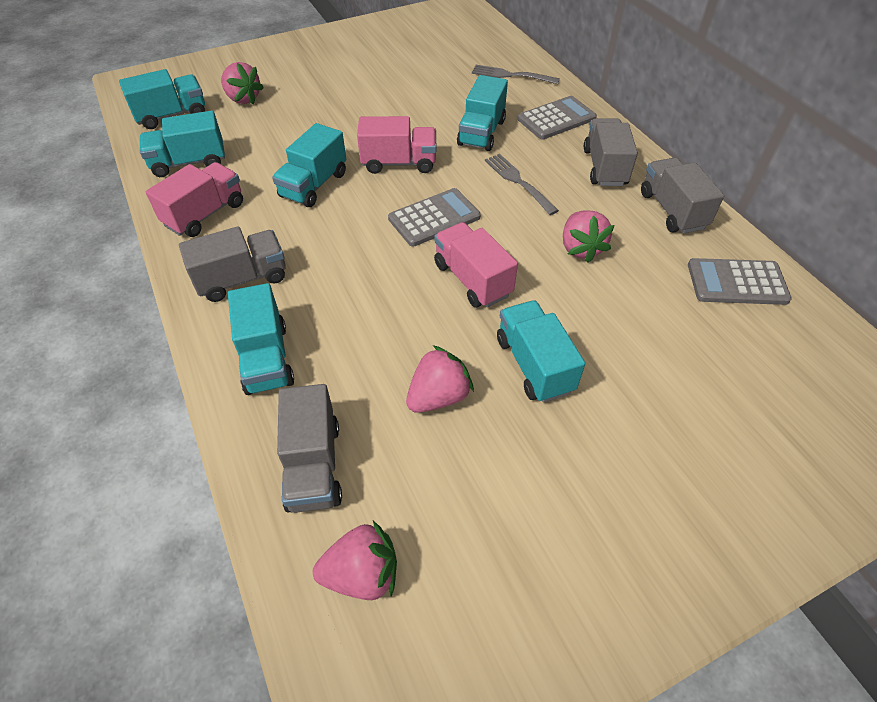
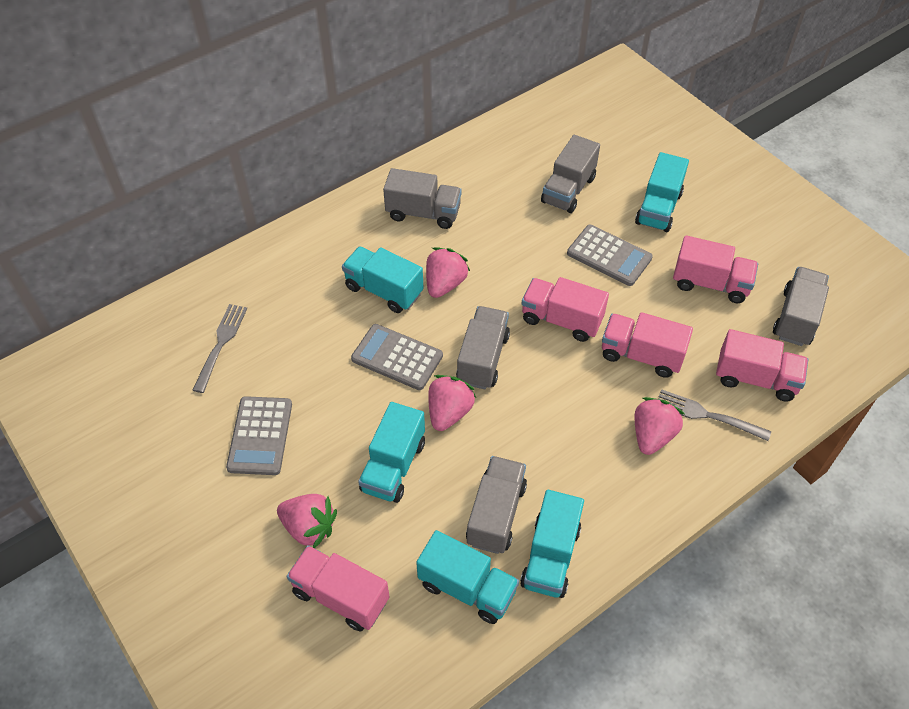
grey truck: 4 -> 5
pink truck: 3 -> 5
turquoise truck: 6 -> 5

